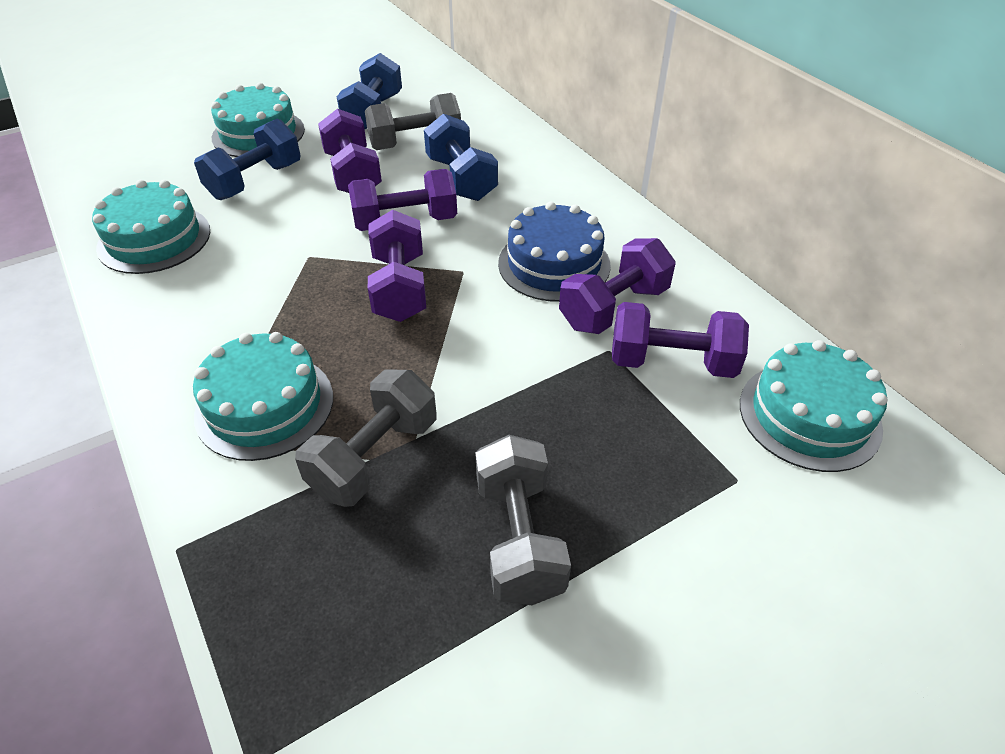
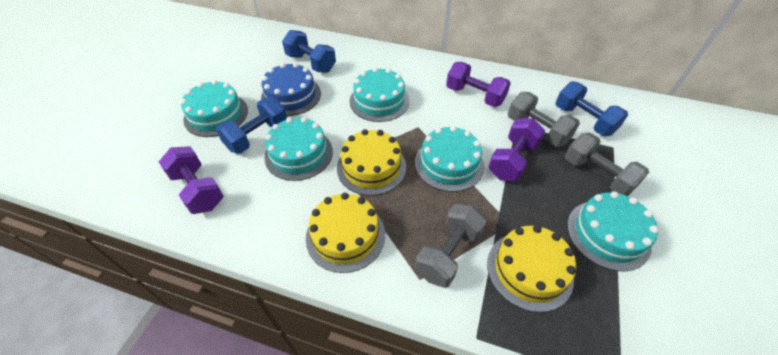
purple dumbbell: 5 -> 3
turquoise cake: 4 -> 5
yellow cake: 0 -> 3

